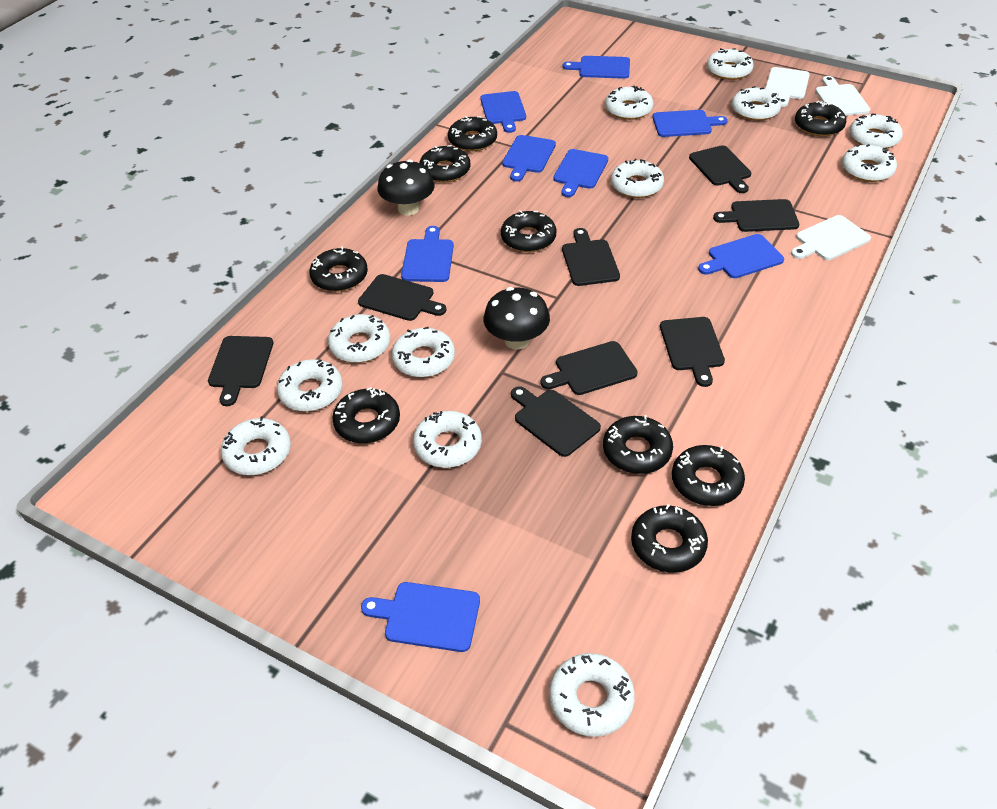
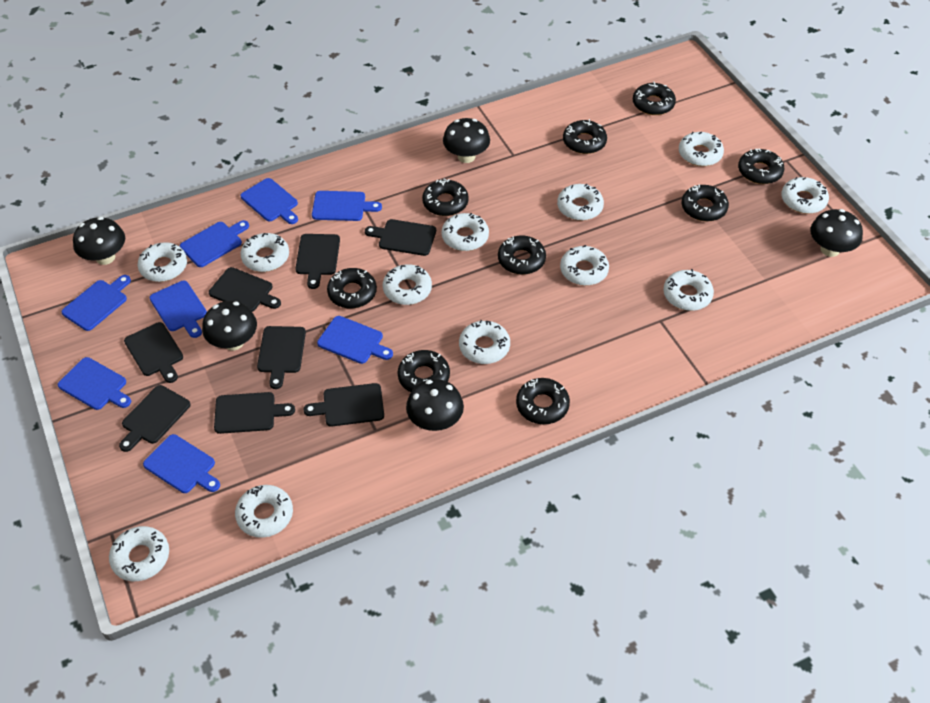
black mushroom: 2 -> 5
white cutting board: 3 -> 0

